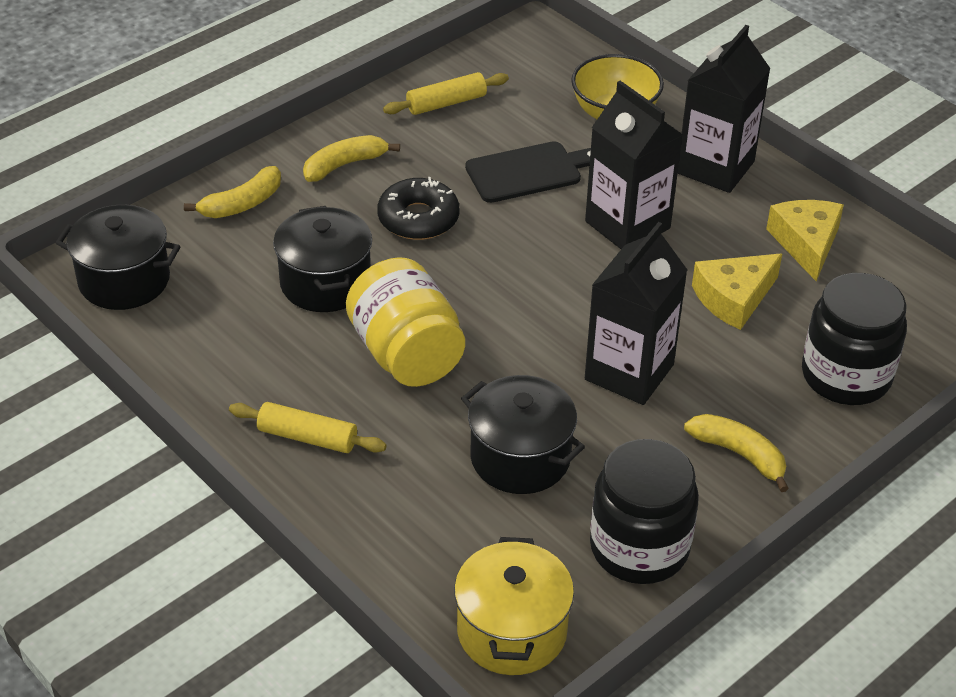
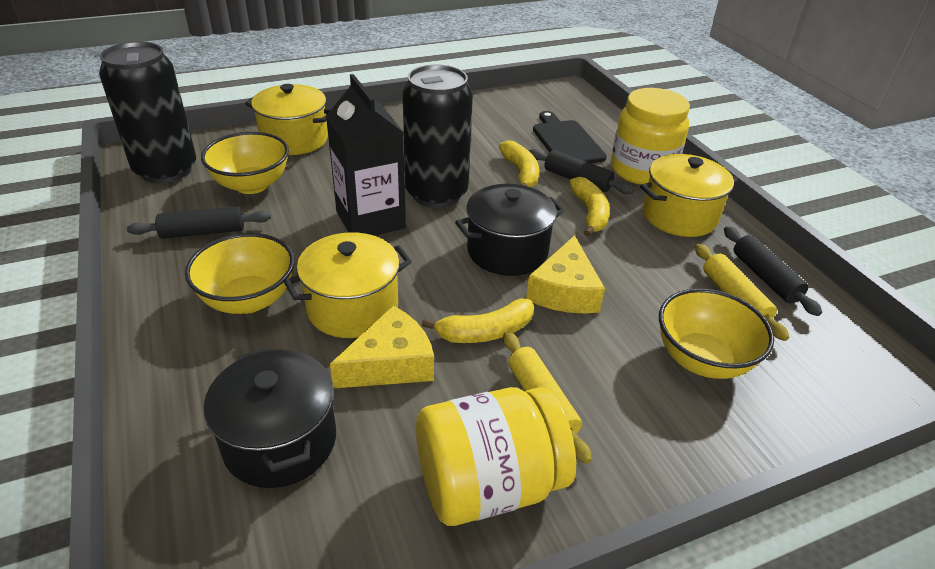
black can: 0 -> 2
black carton: 3 -> 1
black donut: 1 -> 0
black jar: 2 -> 0
black pot: 3 -> 2
black rolling pin: 0 -> 3
yellow bowl: 1 -> 3
yellow jar: 1 -> 2
yellow pot: 1 -> 3

